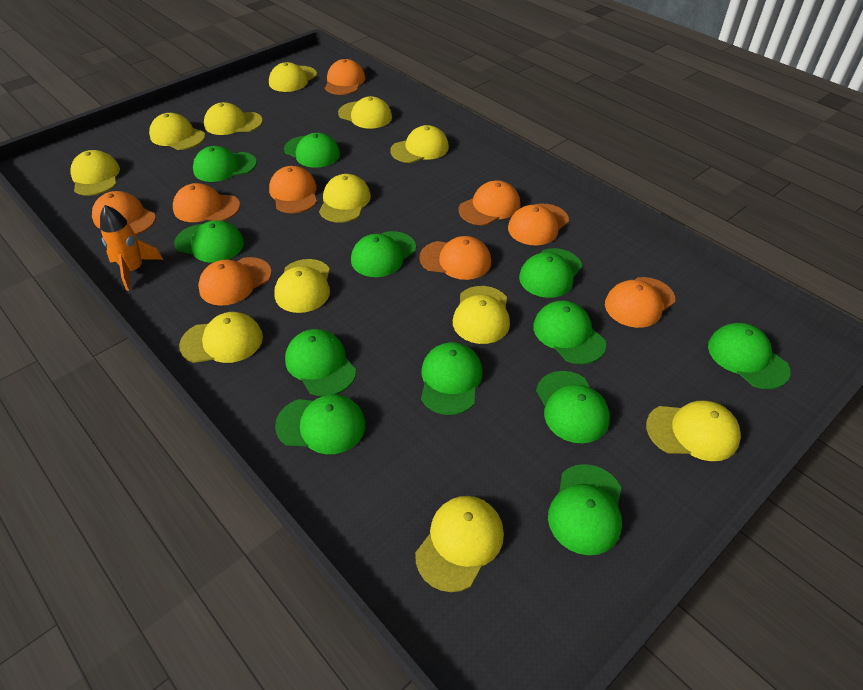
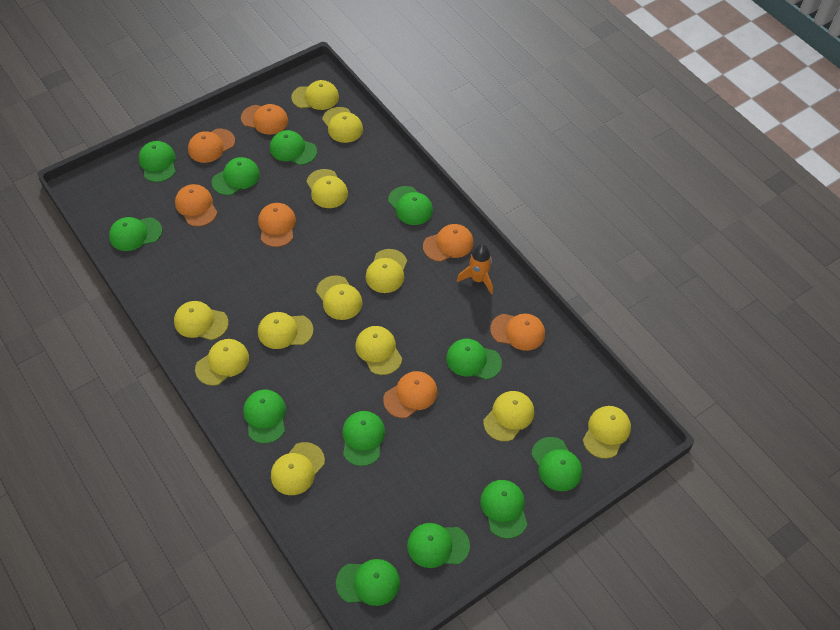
orange cap: 9 -> 7

